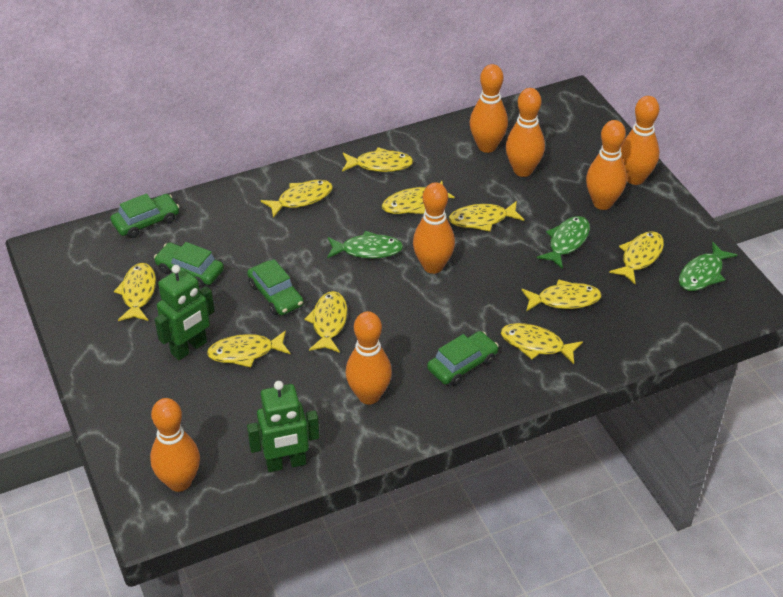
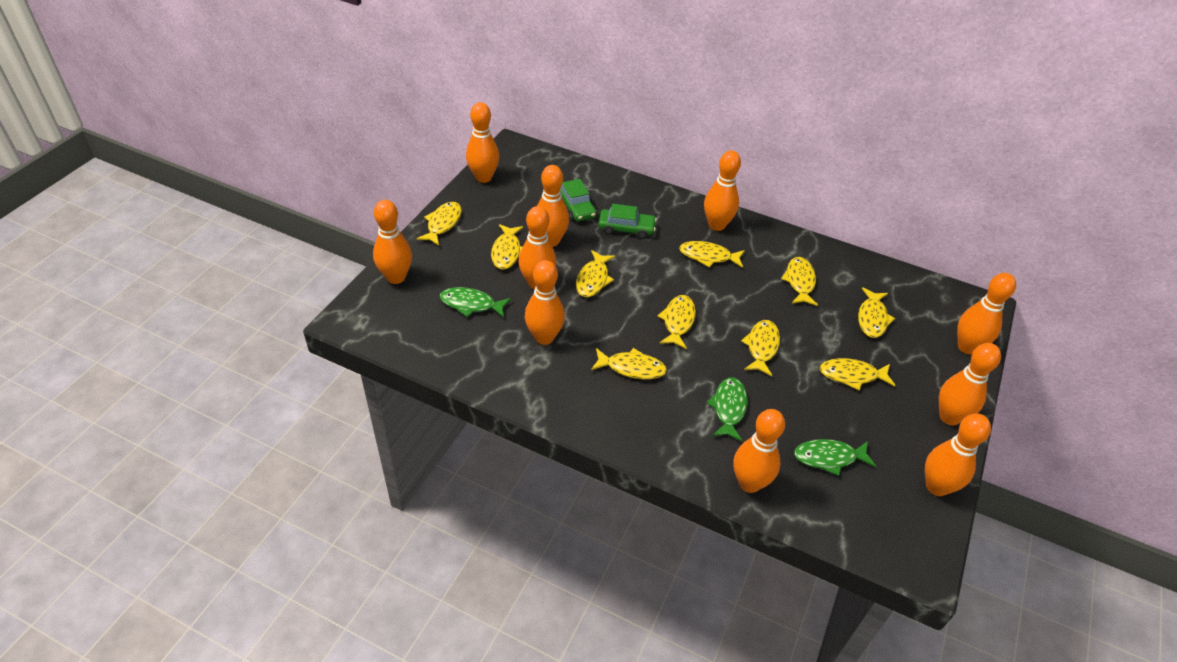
green car: 4 -> 2
green robot: 2 -> 0
orange bowling pin: 7 -> 10

